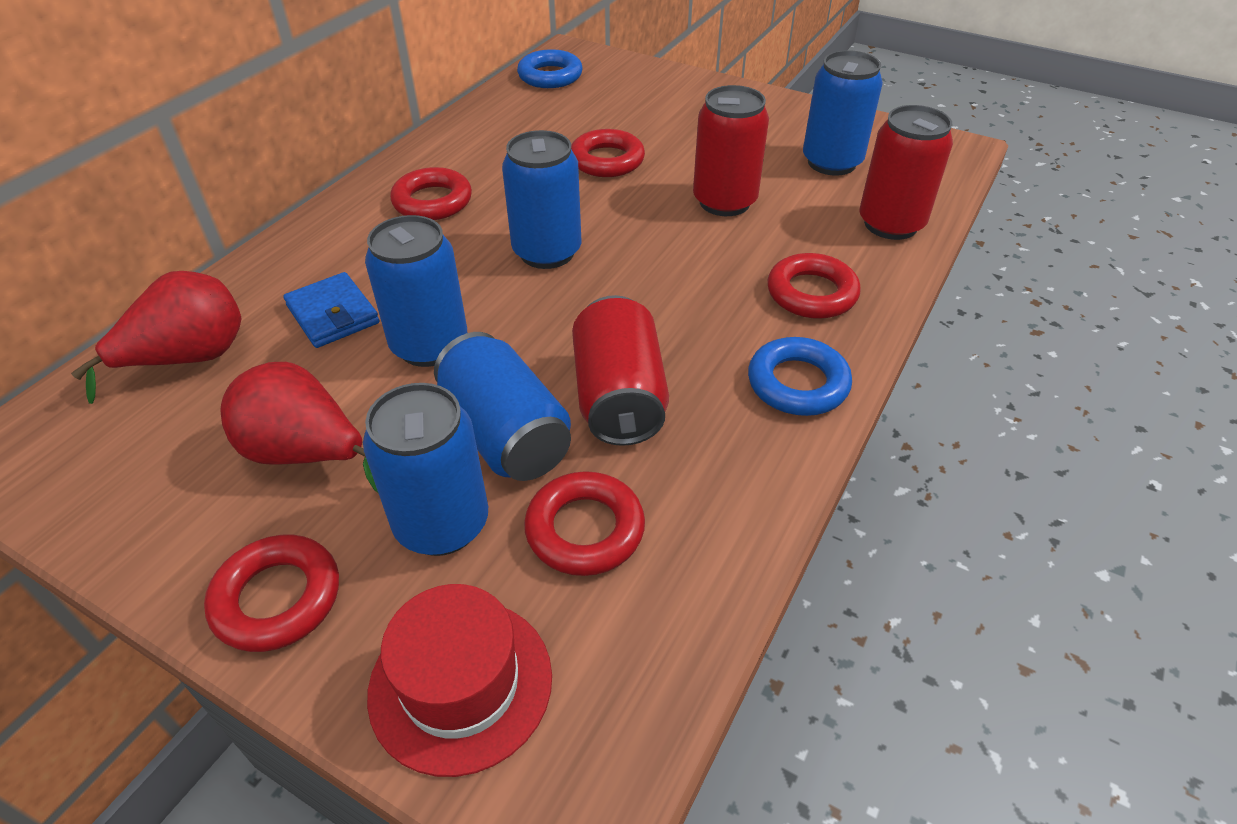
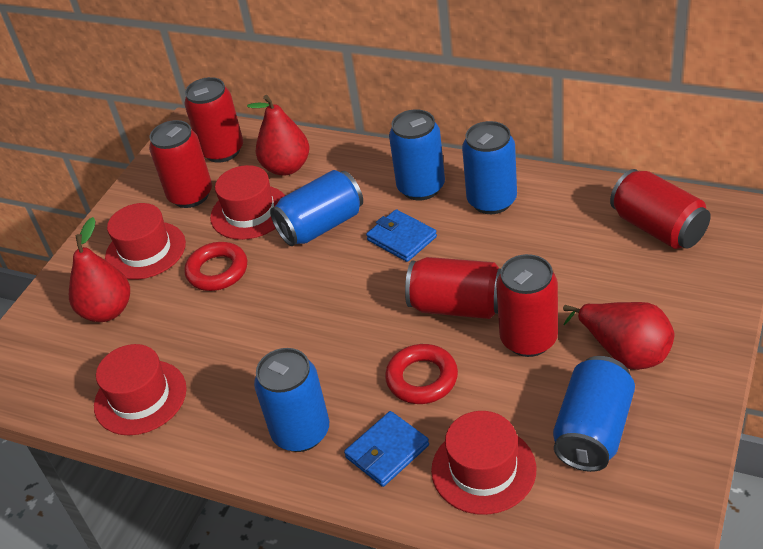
blue ring: 2 -> 0
blue wallet: 1 -> 2
red can: 3 -> 5
red hat: 1 -> 4
red pear: 2 -> 3
red ring: 5 -> 2

